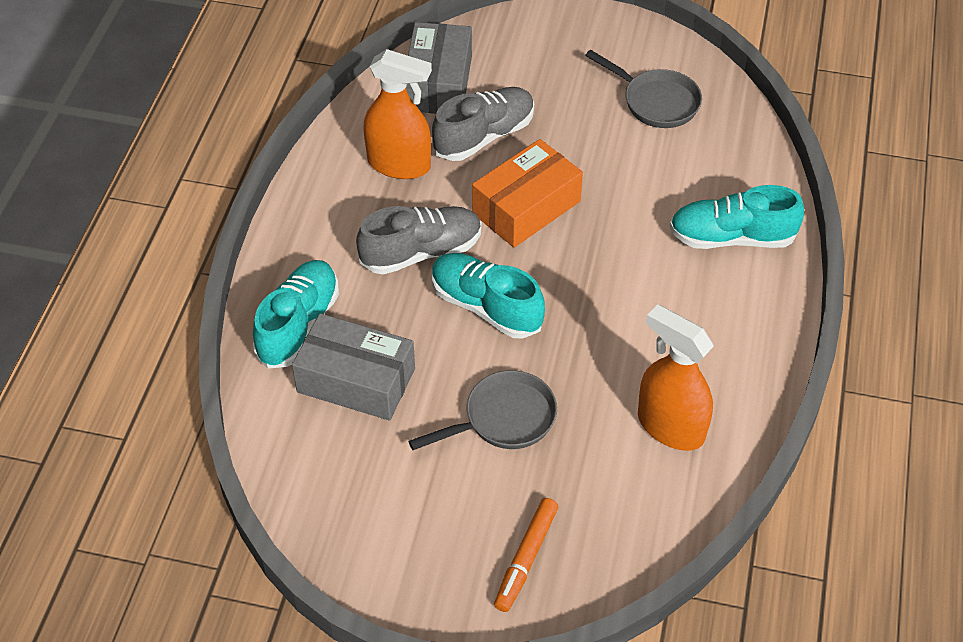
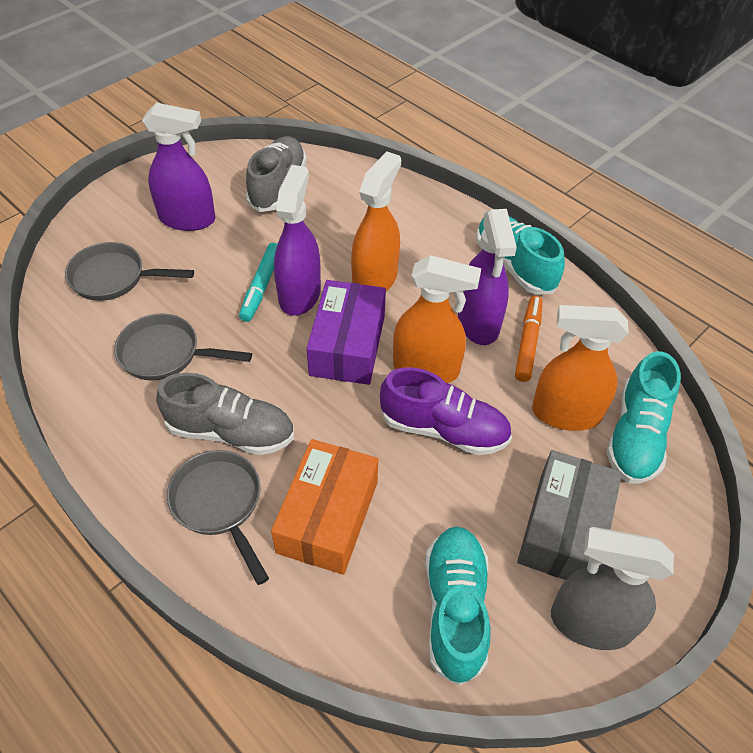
grey box: 2 -> 1
grey pan: 2 -> 3
grey spray bottle: 0 -> 1
orange spray bottle: 2 -> 3
purple box: 0 -> 1
purple shoe: 0 -> 1
purple spray bottle: 0 -> 3
turquoise marker: 0 -> 1

